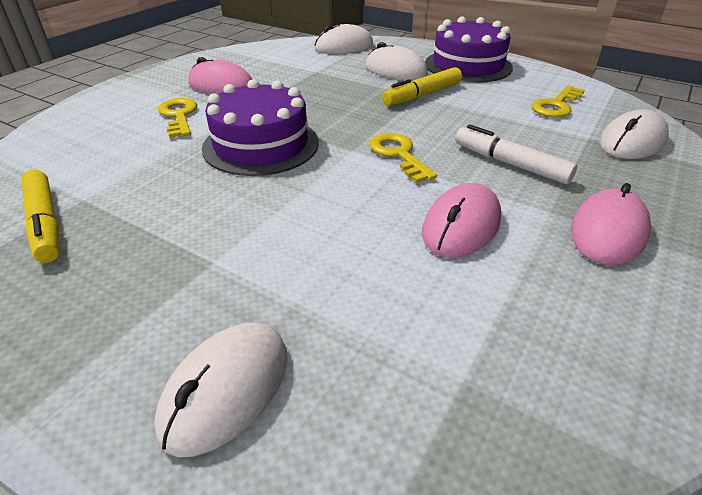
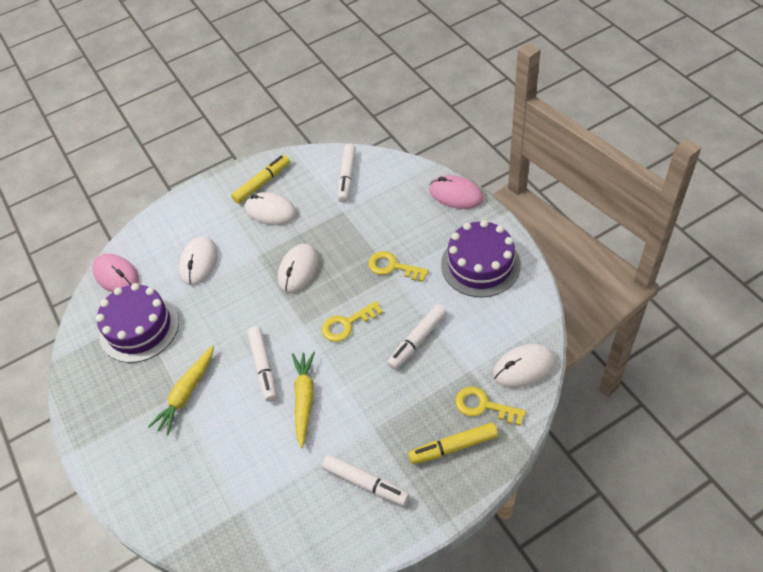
pink mouse: 3 -> 2
white marker: 1 -> 4
yellow carrot: 0 -> 2

